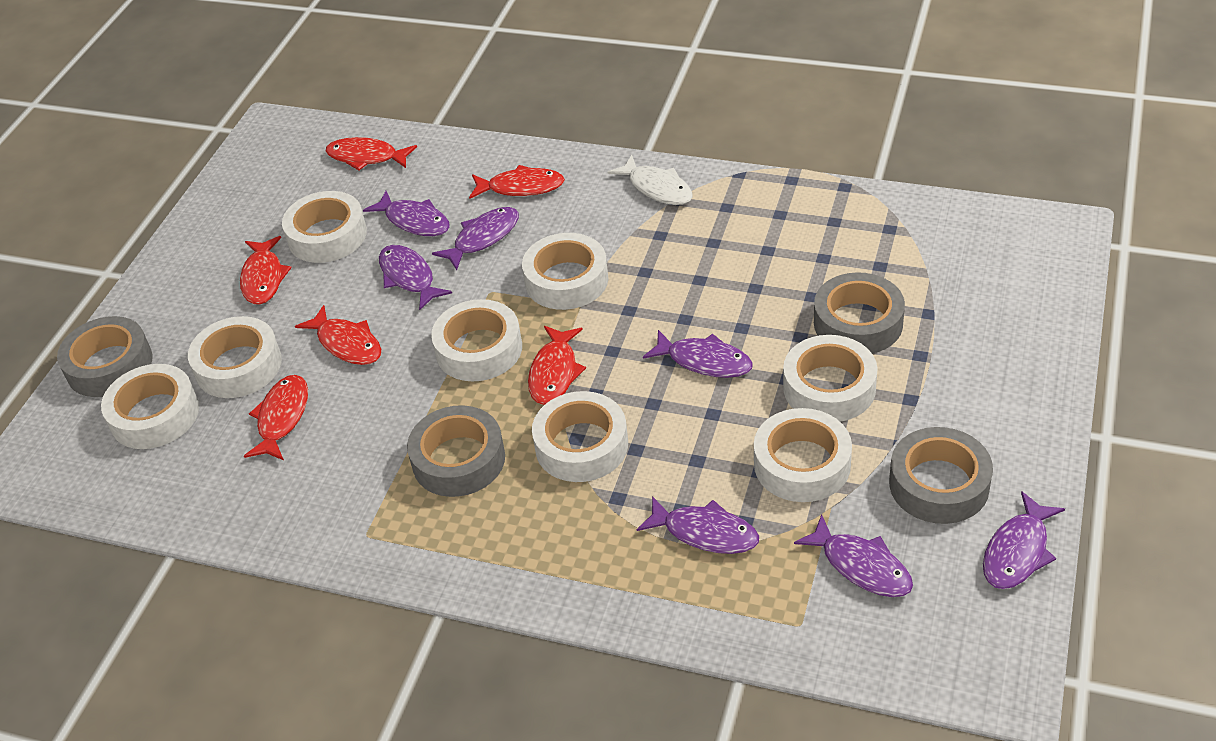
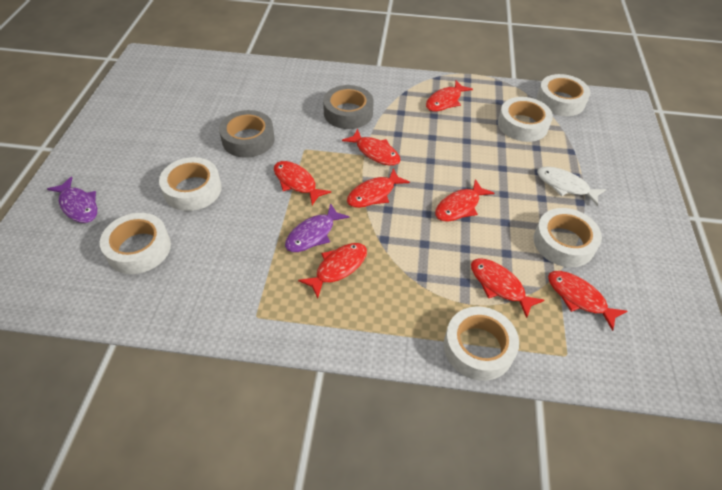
grey tape: 4 -> 2
purple fish: 7 -> 2
red fish: 6 -> 8
white tape: 8 -> 6

